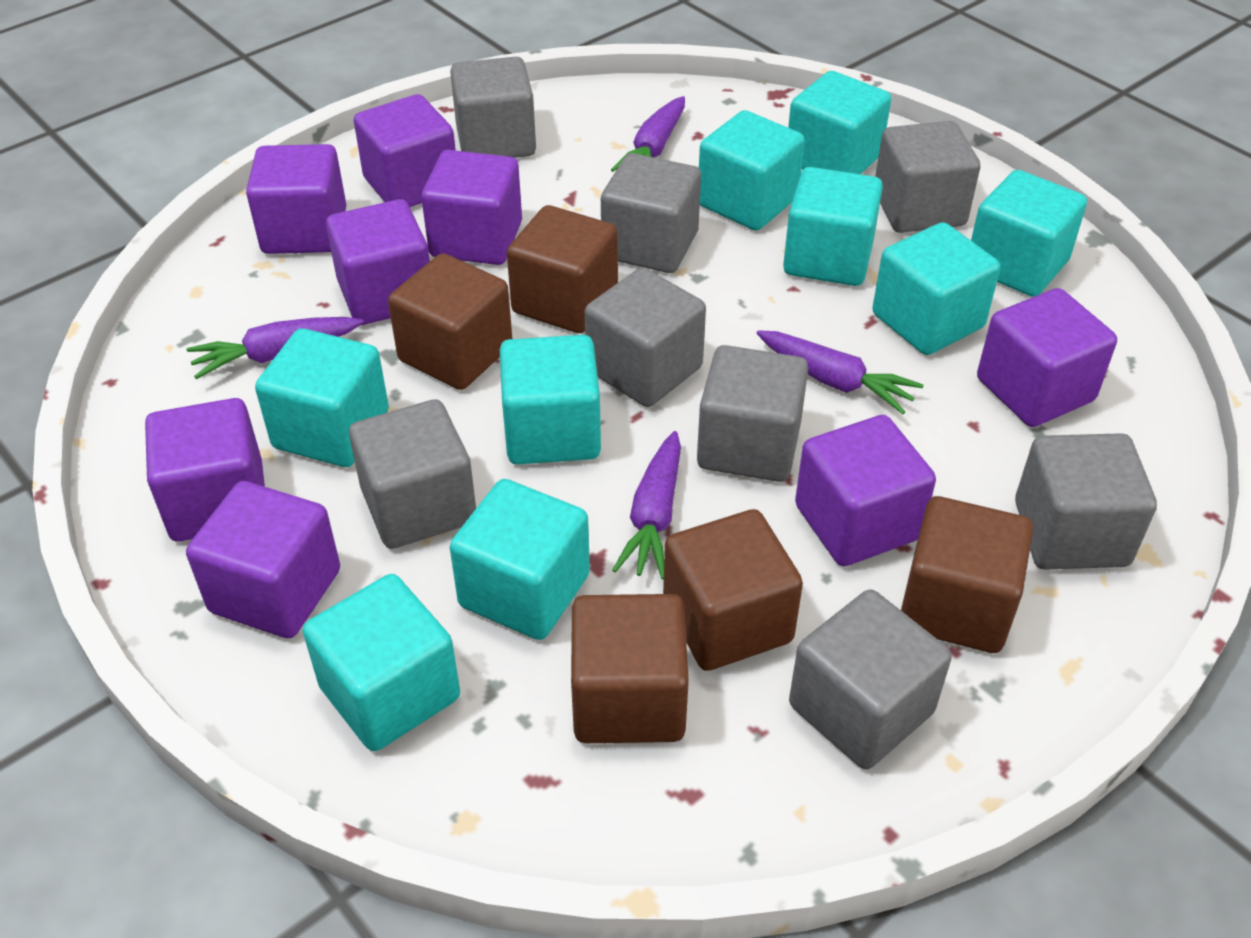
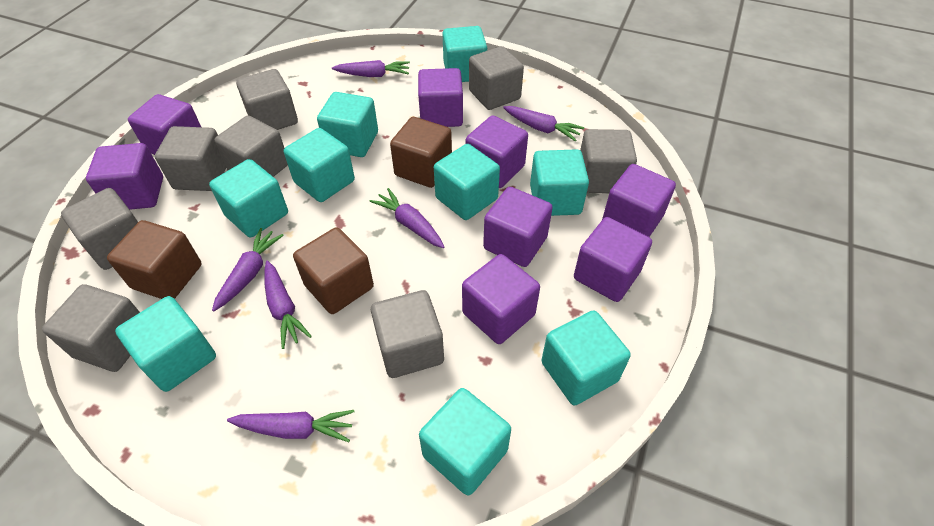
brown cube: 5 -> 3
purple carrot: 4 -> 6

